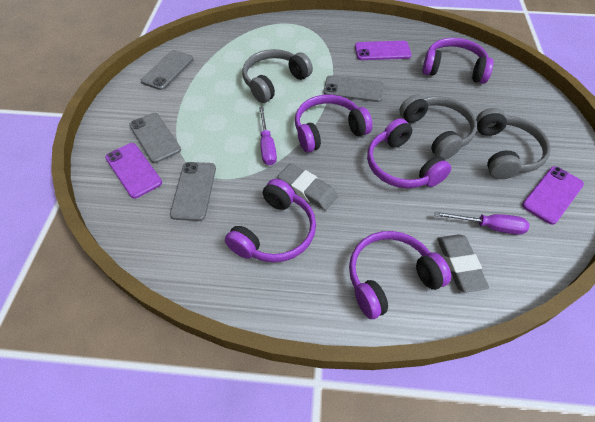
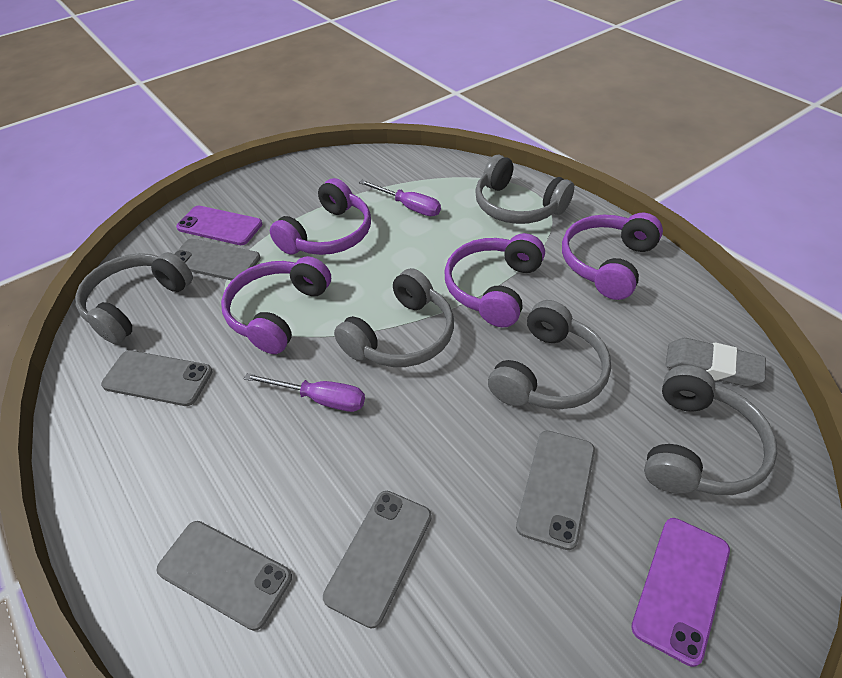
grey eraser: 2 -> 1
grey headphones: 3 -> 5
grey phone: 4 -> 5
purple headphones: 5 -> 4
purple phone: 3 -> 2

